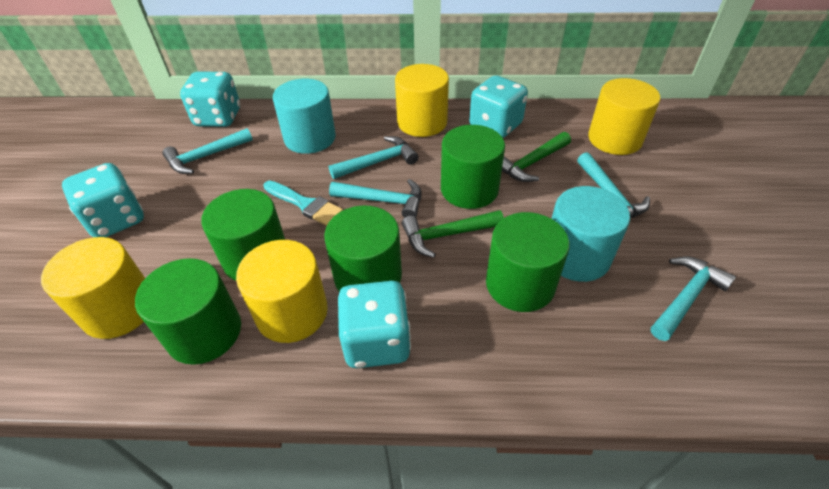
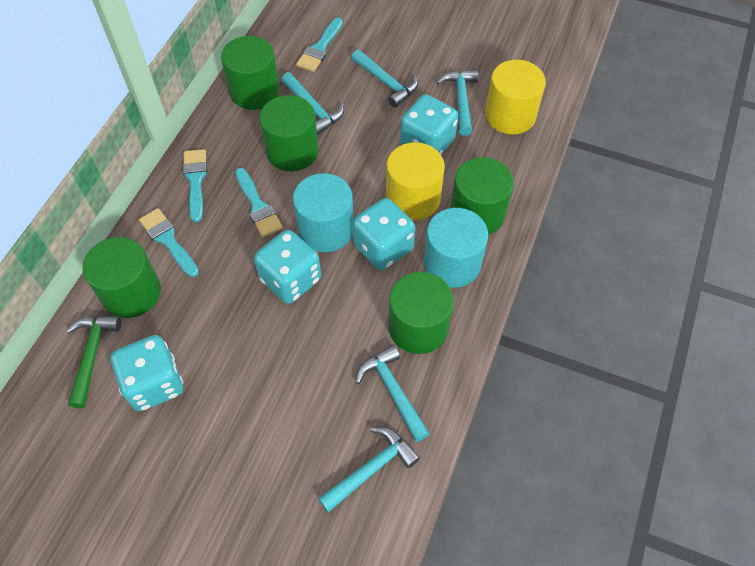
green hammer: 2 -> 1
turquoise brush: 1 -> 4
yellow cylinder: 4 -> 2

